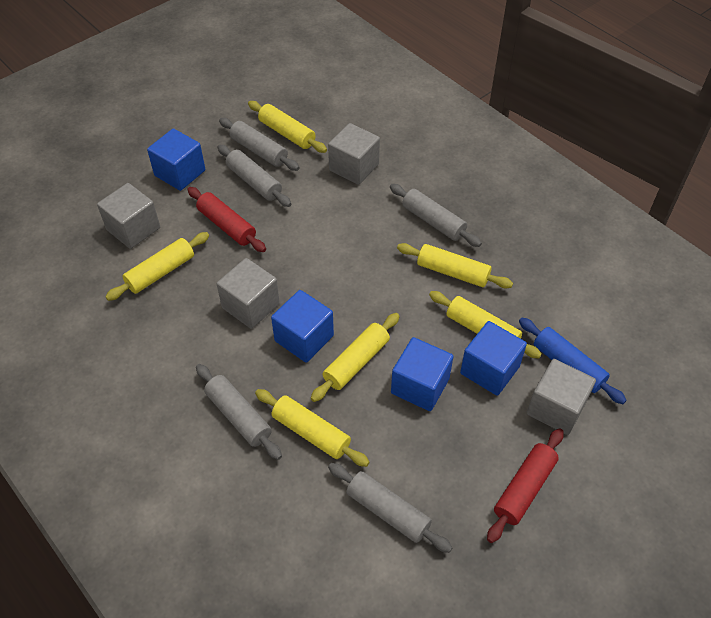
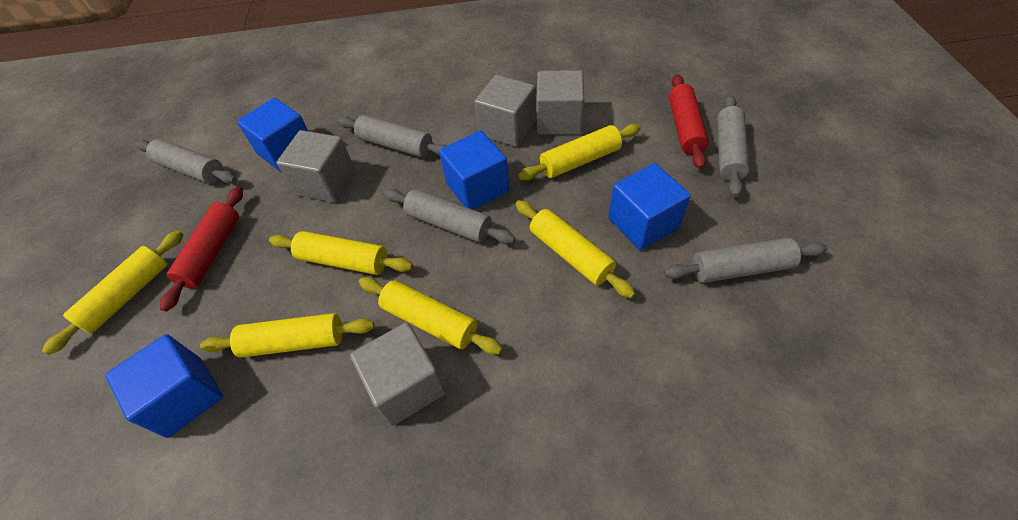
blue rolling pin: 1 -> 0

